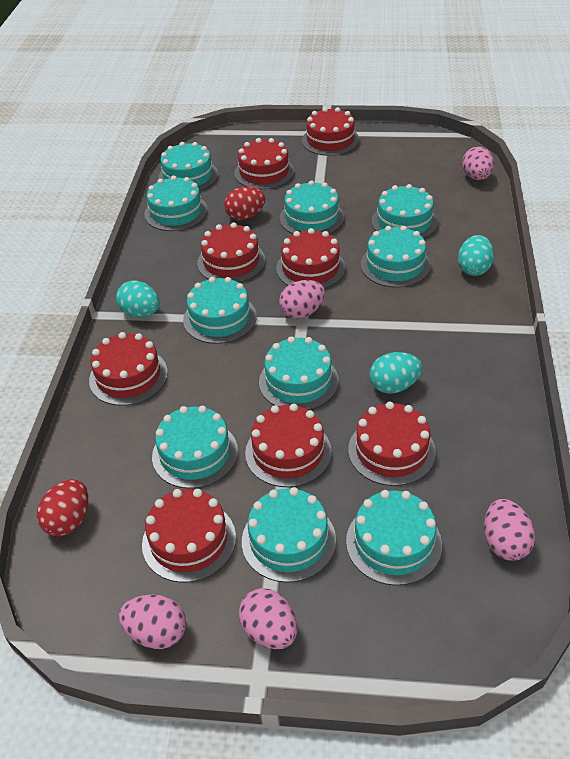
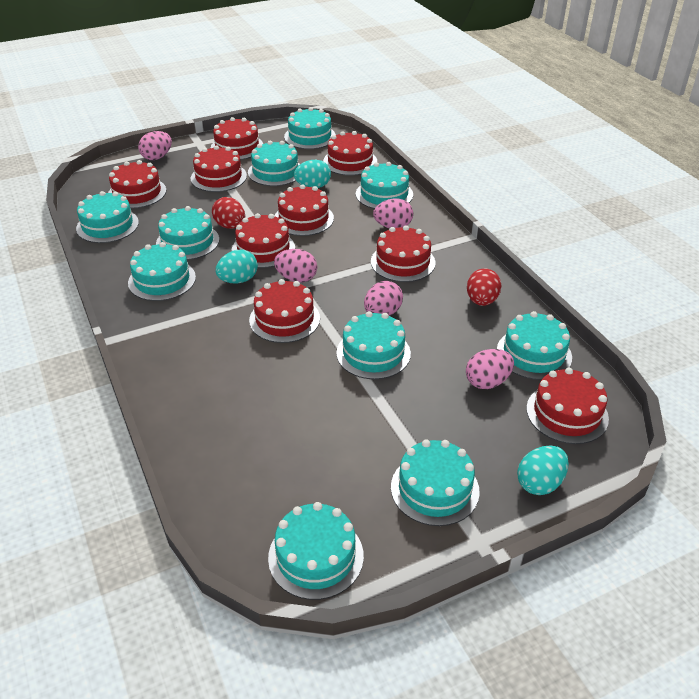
red cake: 8 -> 9

